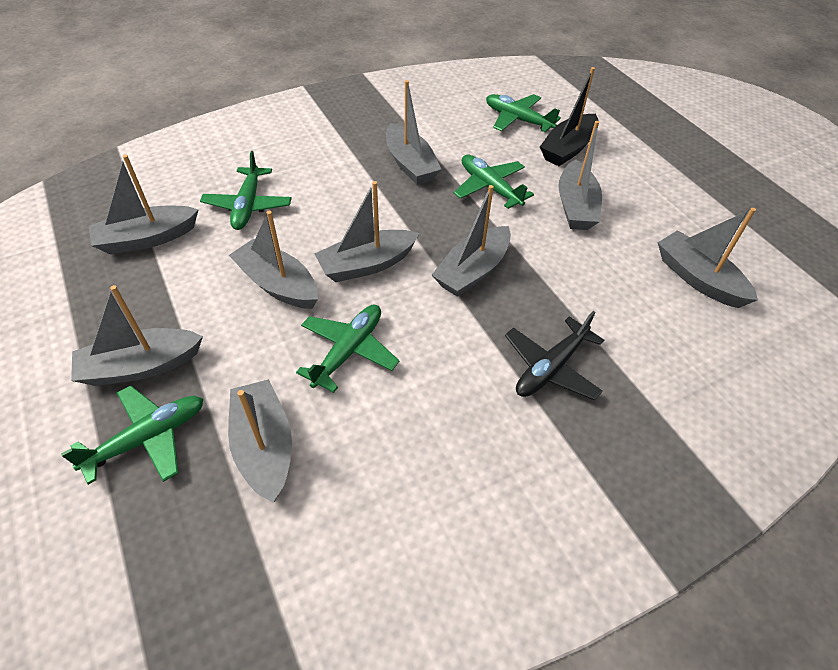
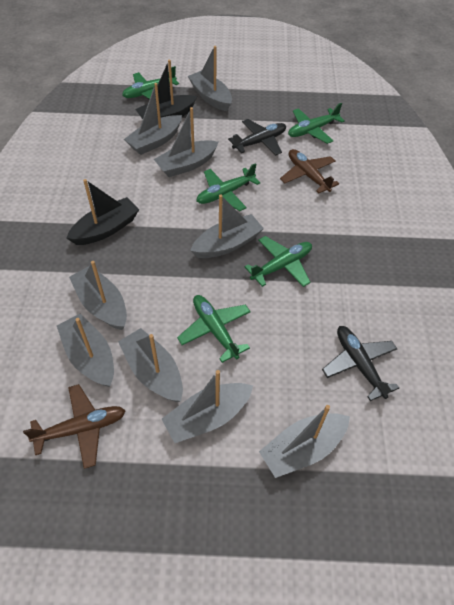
black boat: 1 -> 2
black plane: 1 -> 2
brown plane: 0 -> 2

